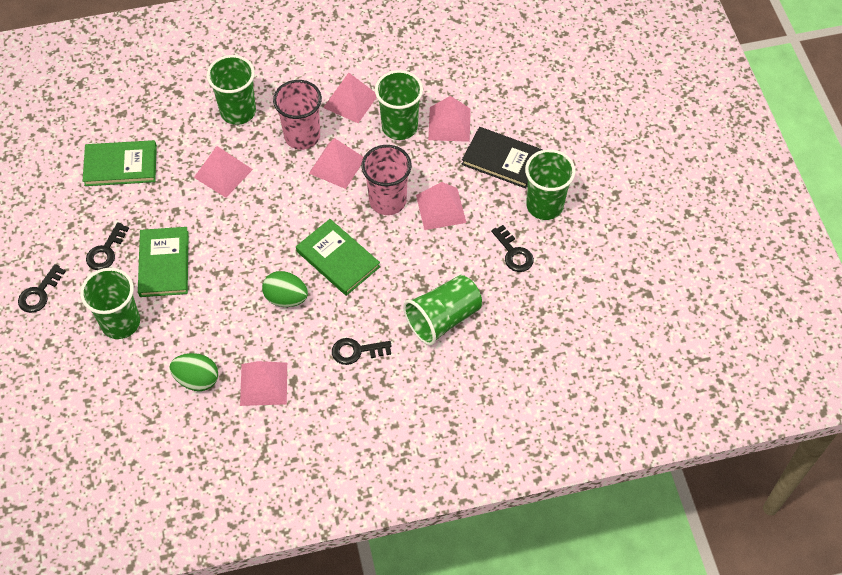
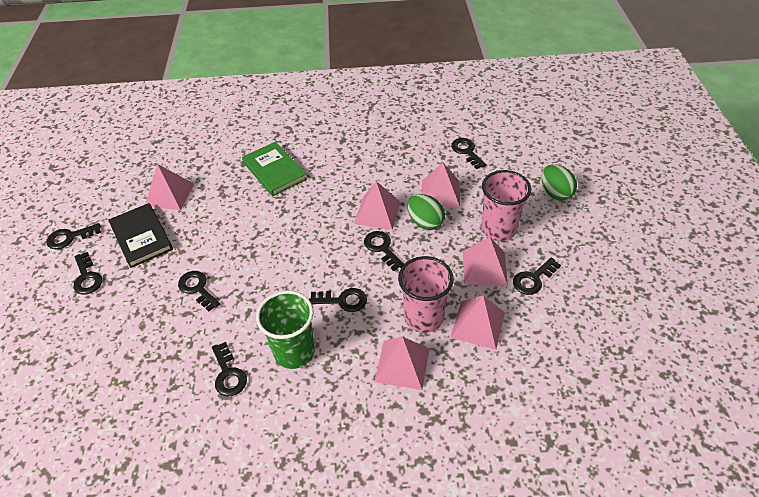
black key: 4 -> 8
green book: 3 -> 1
green cup: 5 -> 1

